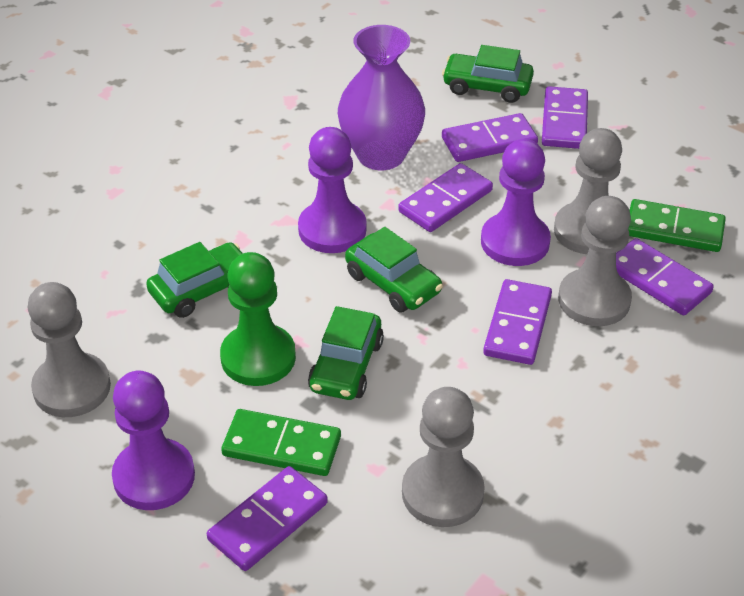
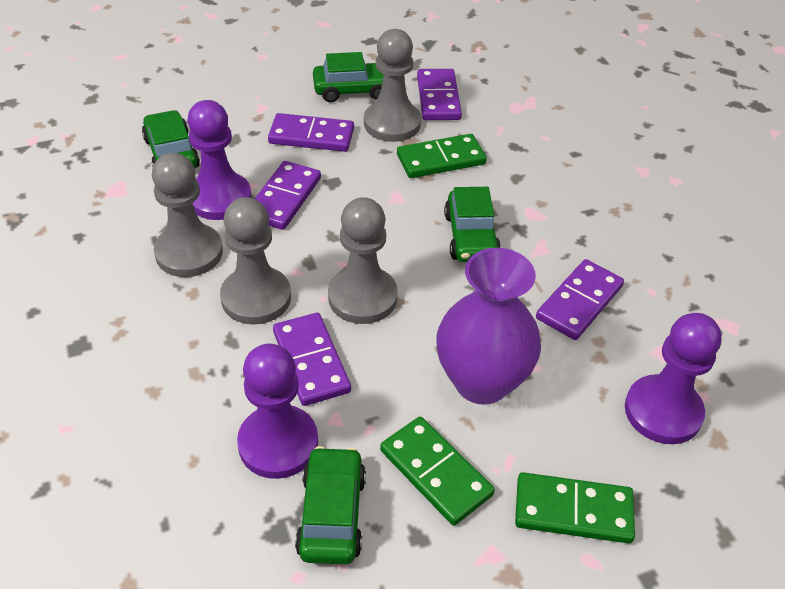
green domino: 2 -> 3
green pawn: 1 -> 0
purple domino: 6 -> 5

